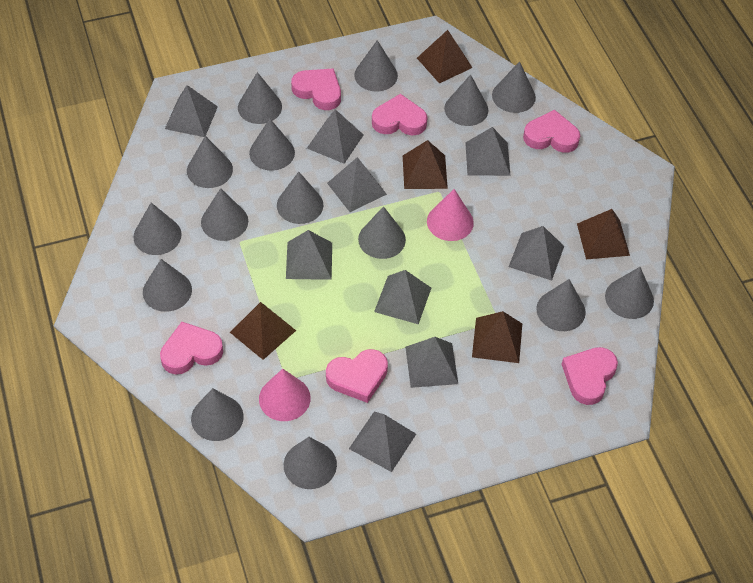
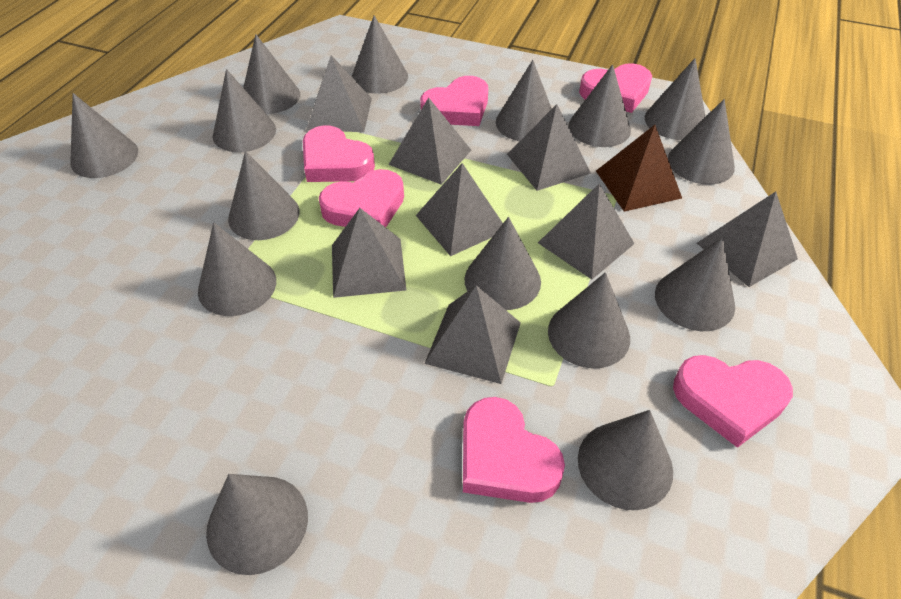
brown pyramid: 5 -> 1
grey pyramid: 9 -> 8
pink cone: 2 -> 0

